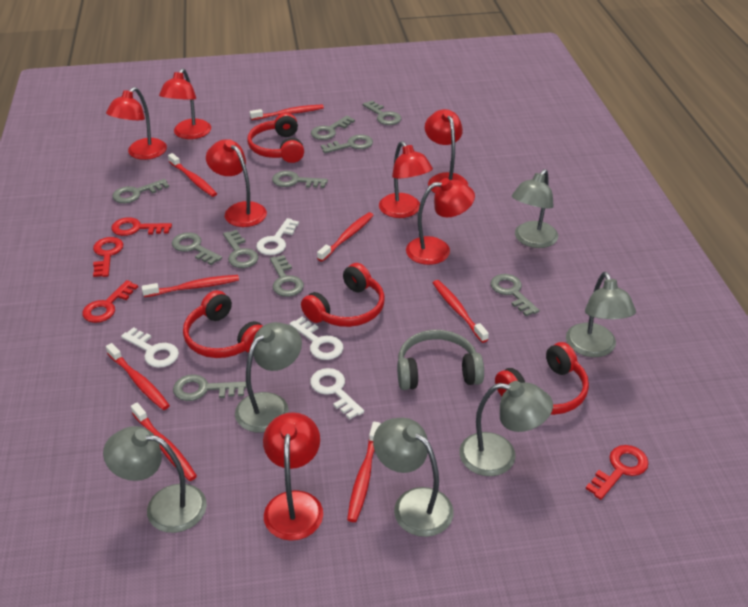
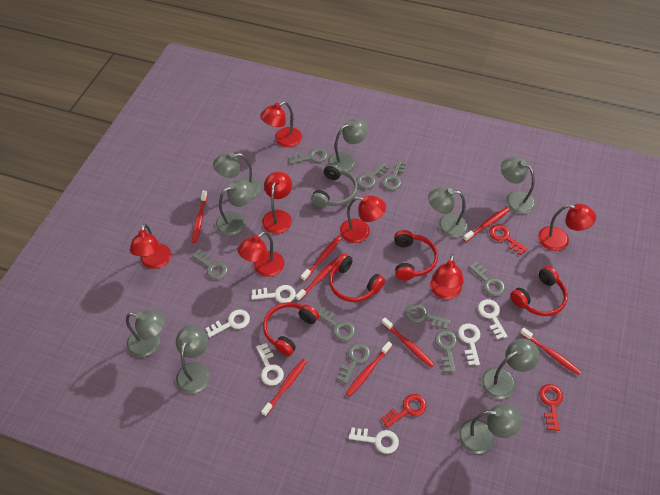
grey key: 10 -> 9
grey lamp: 6 -> 9
red key: 4 -> 3
white key: 4 -> 6

